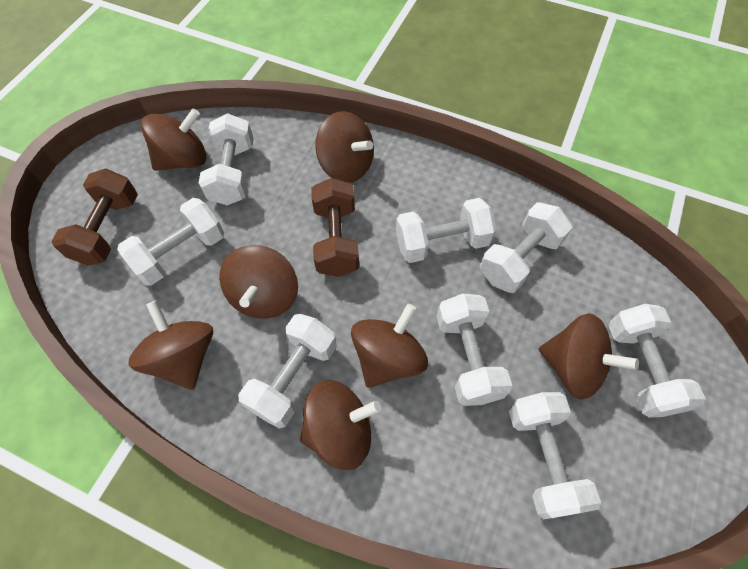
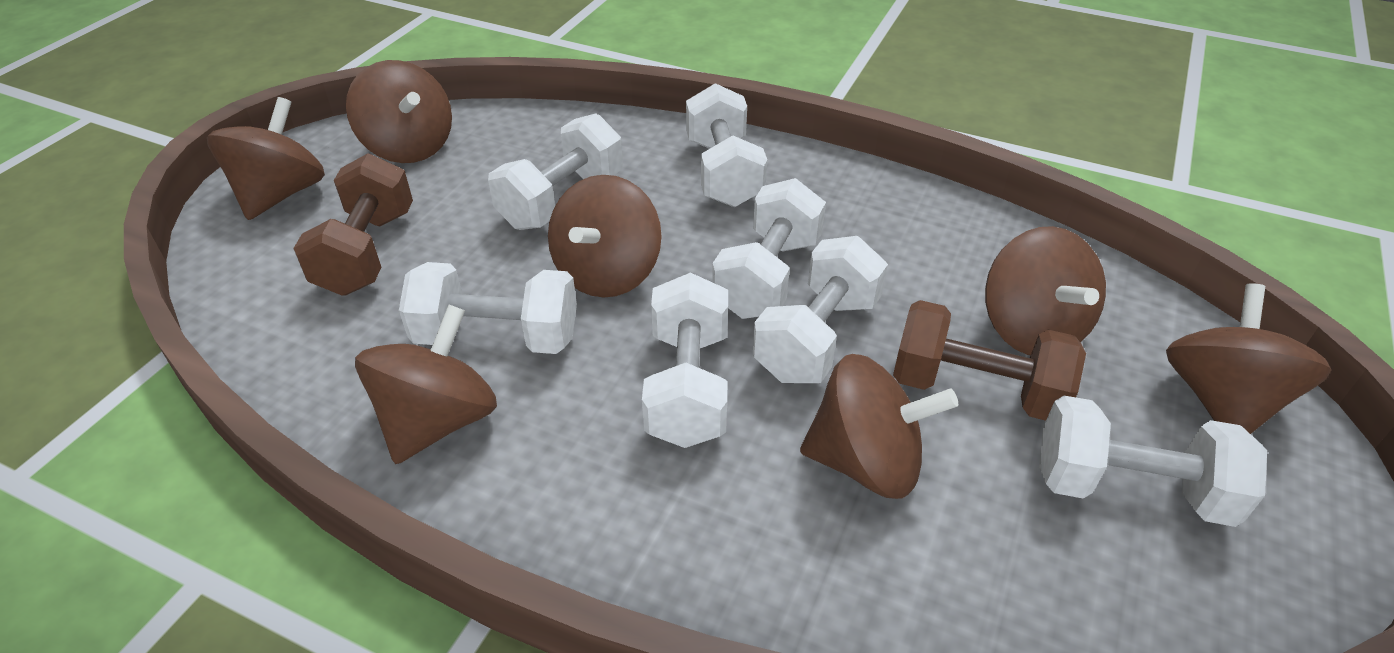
white dumbbell: 8 -> 7

